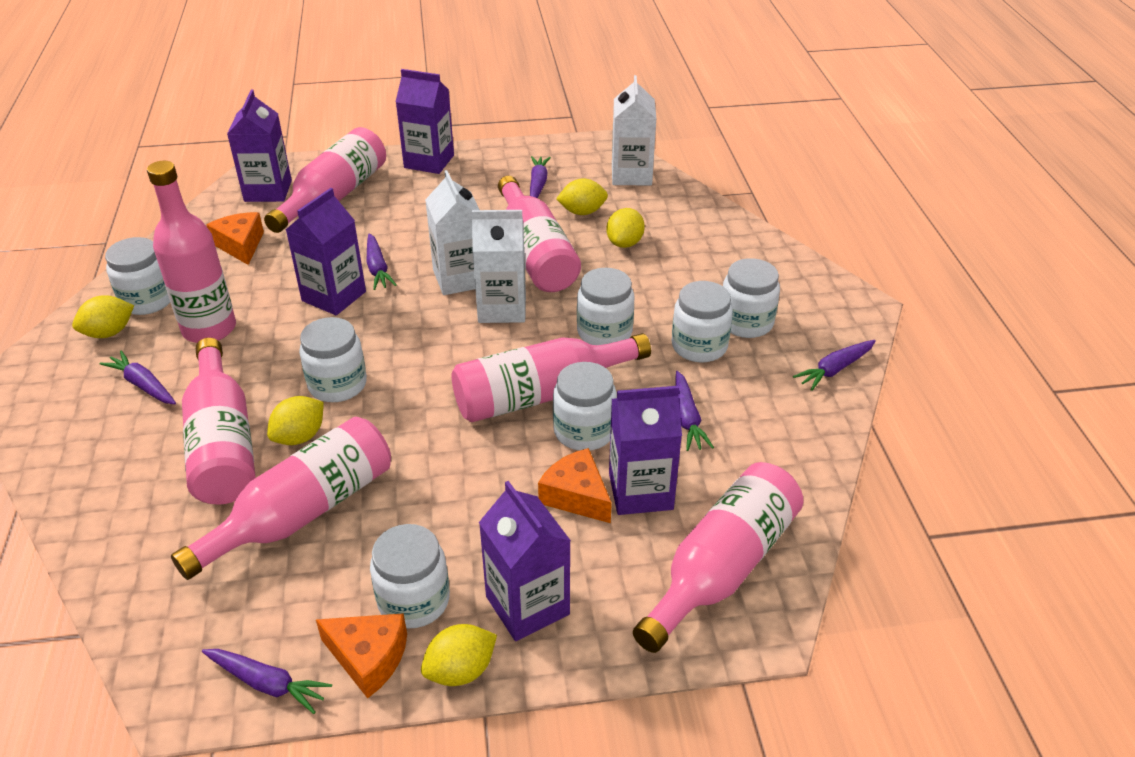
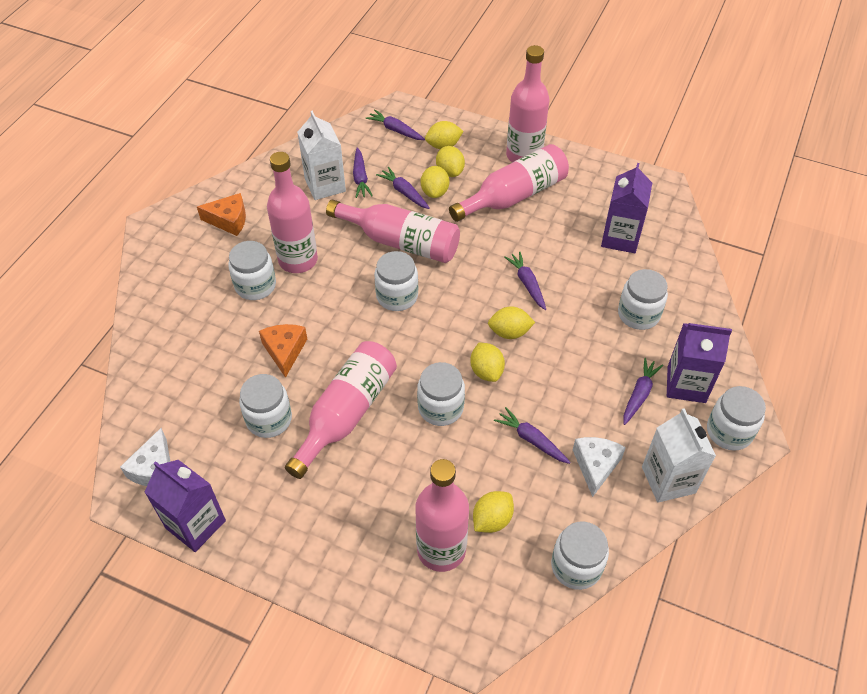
orange cheese: 3 -> 2
pink bottle: 7 -> 6
purple carton: 5 -> 3
white carton: 3 -> 2
white cheese: 0 -> 2
yellow lemon: 5 -> 6

